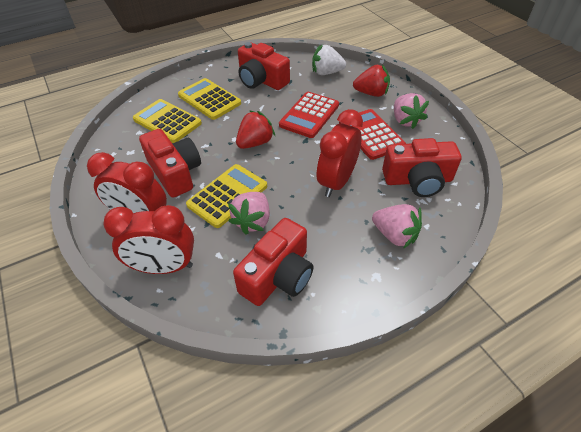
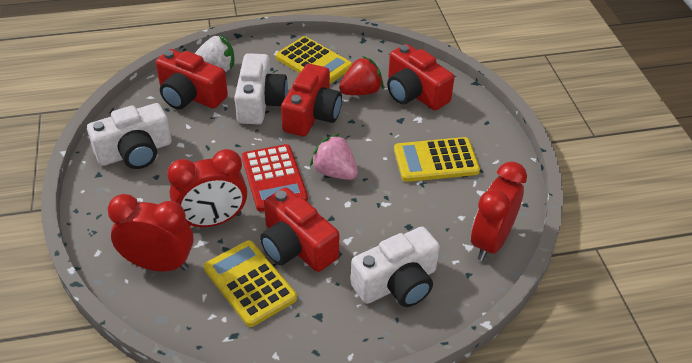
pink strawberry: 3 -> 1
red calculator: 2 -> 1
red strawberry: 2 -> 1
white camera: 0 -> 3

